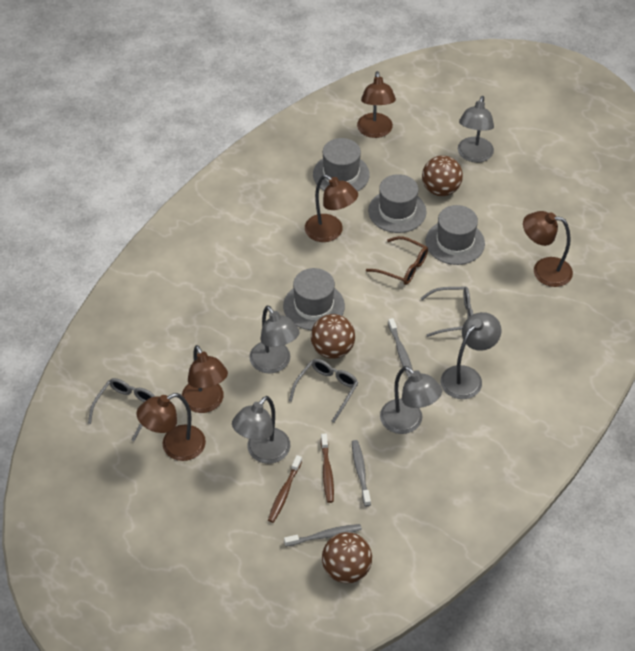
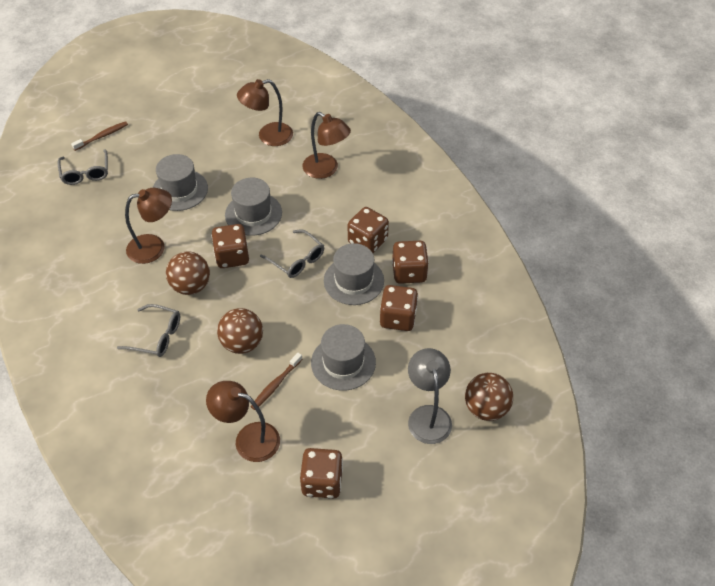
brown dice: 0 -> 5
brown glasses: 1 -> 0
brown lamp: 5 -> 4
grey lamp: 5 -> 1
grey toothbrush: 3 -> 0

